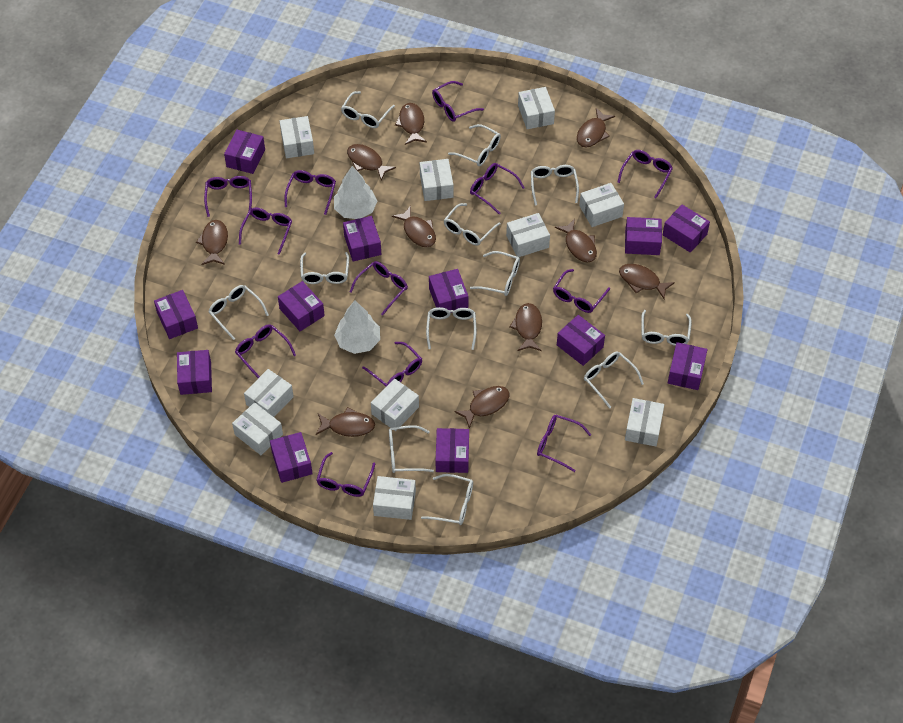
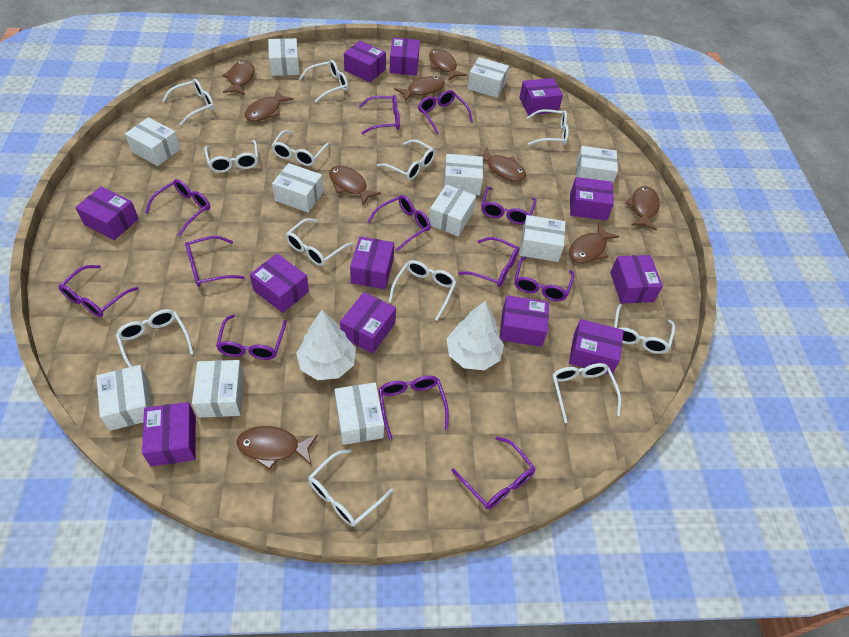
brown fish: 10 -> 9
white box: 10 -> 11

